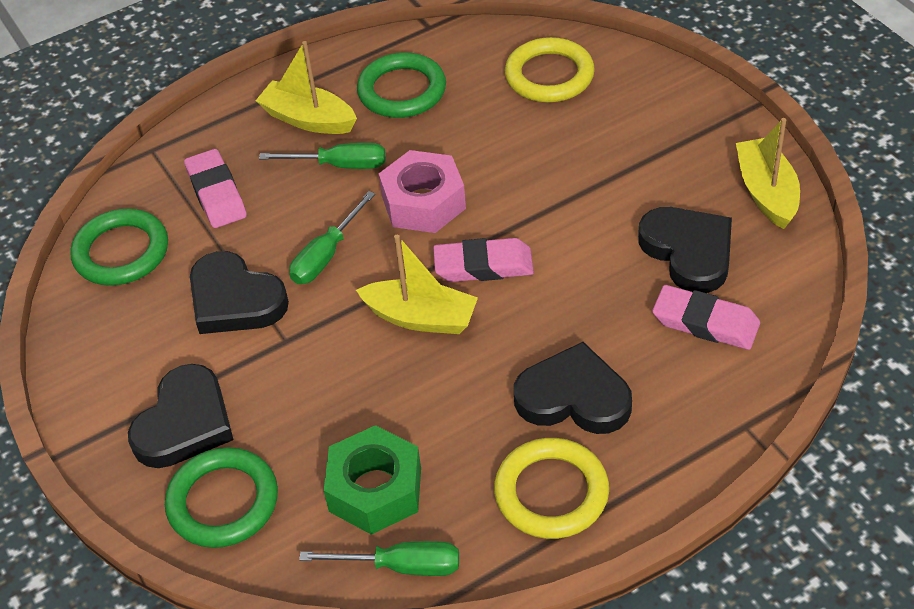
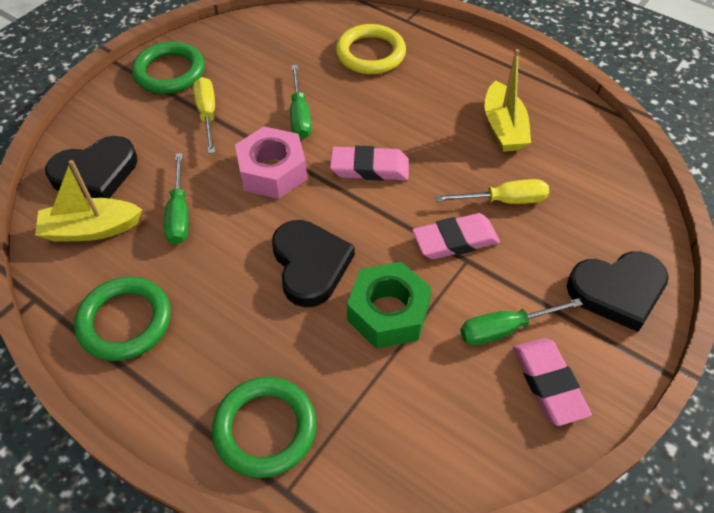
black heart: 4 -> 3
yellow boat: 3 -> 2
yellow ring: 2 -> 1
yellow screwdriver: 0 -> 2

